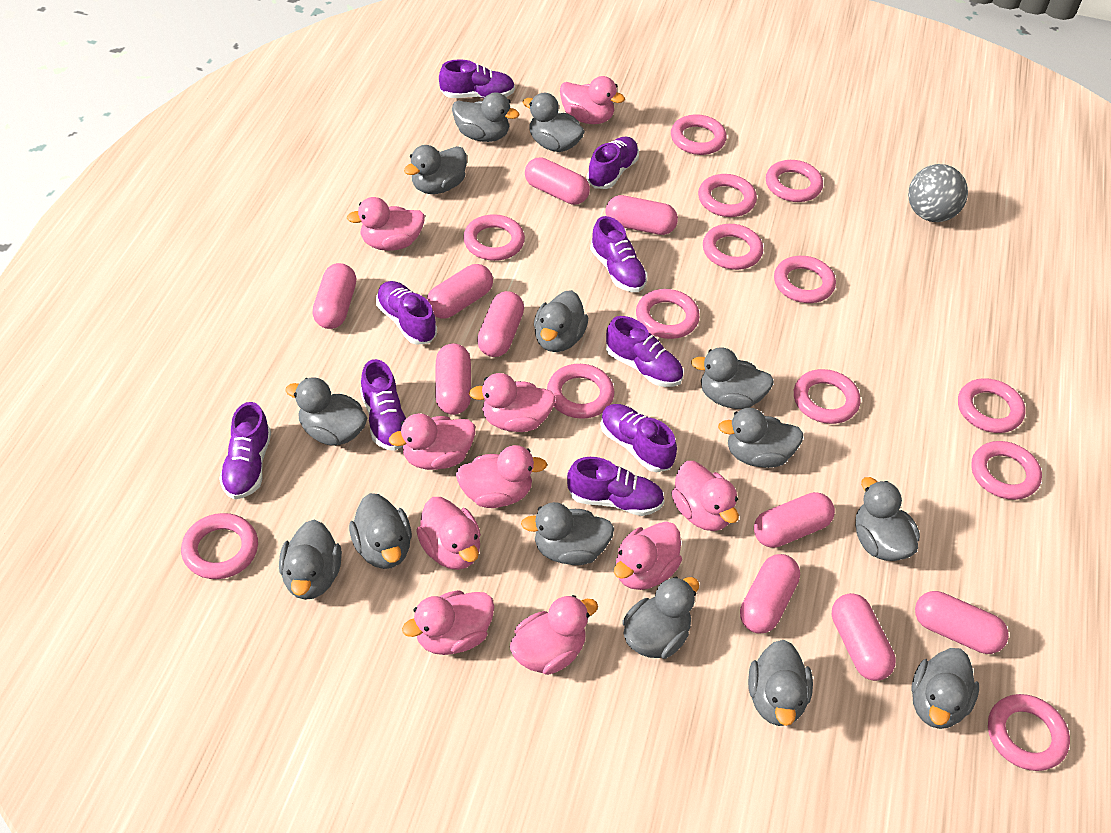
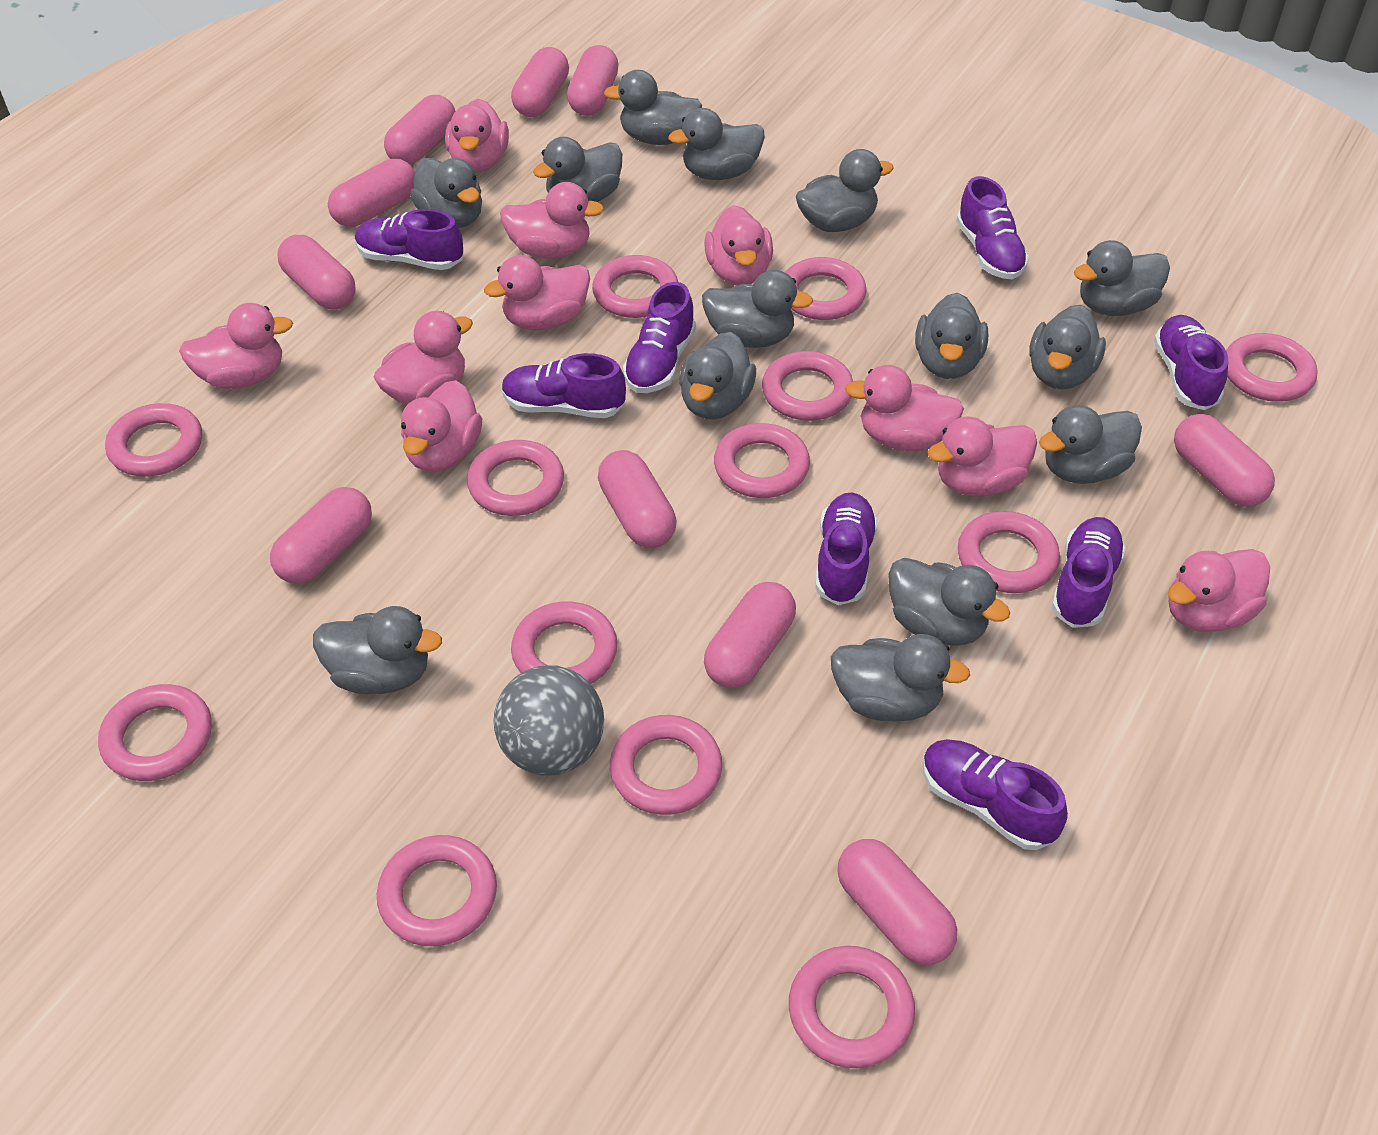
purple shoe: 9 -> 8

